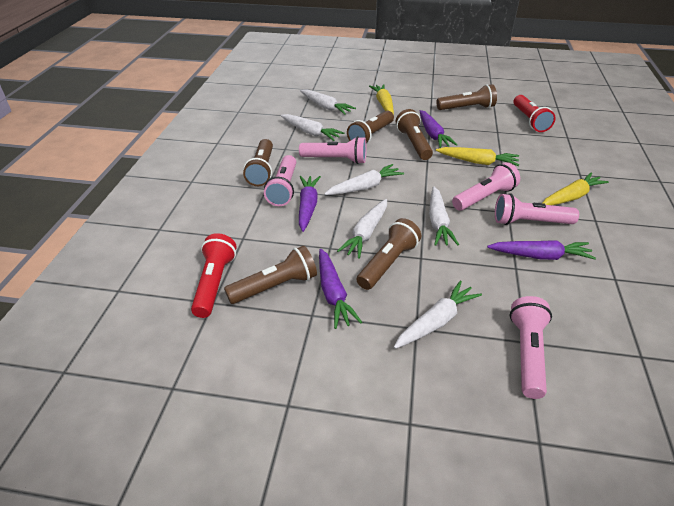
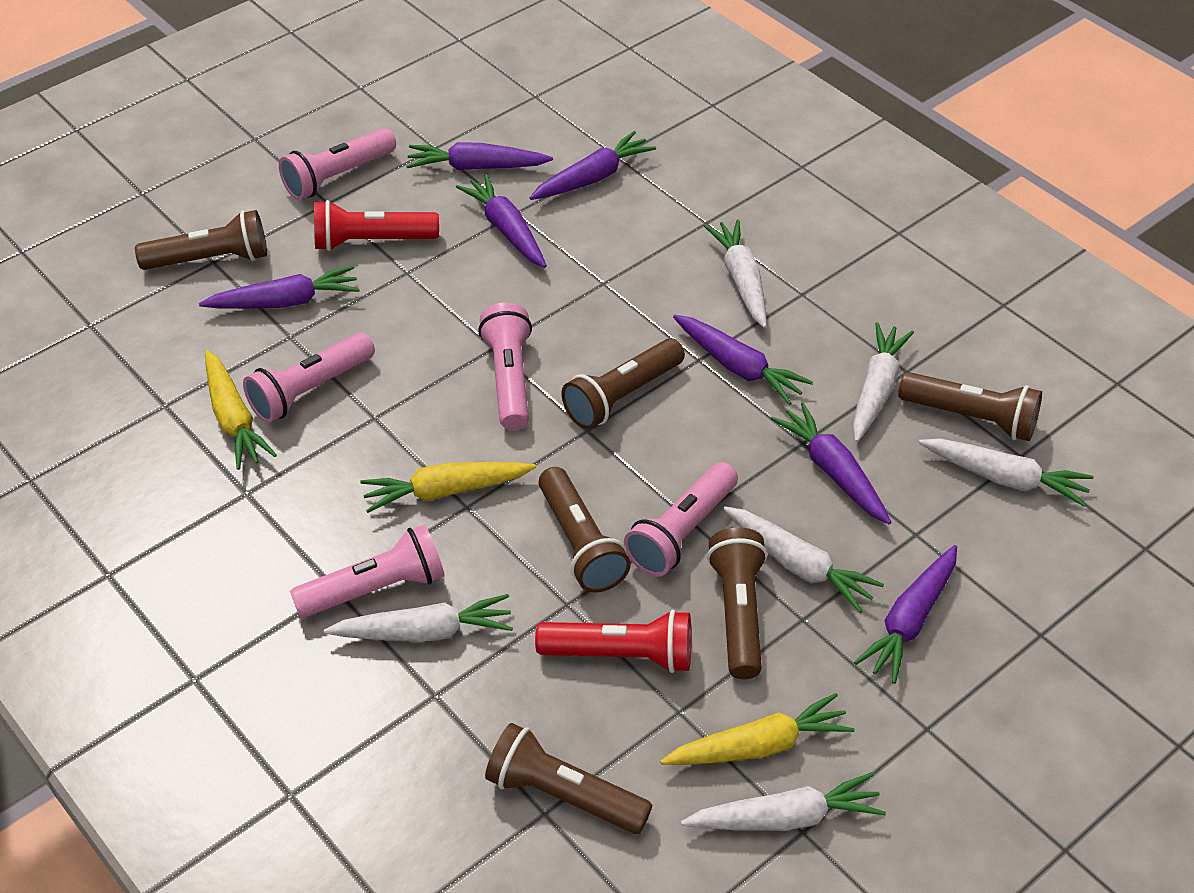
purple carrot: 4 -> 7

